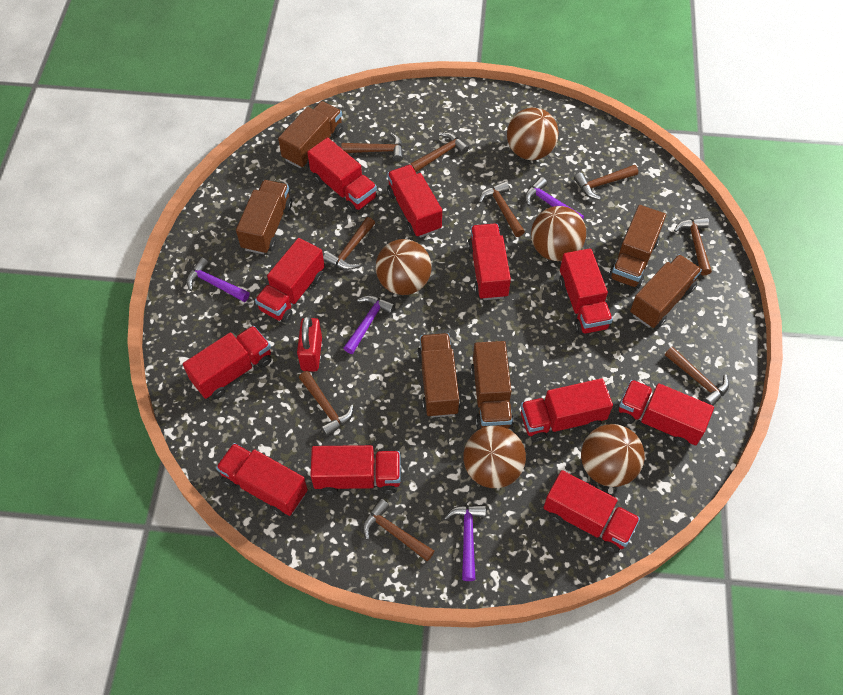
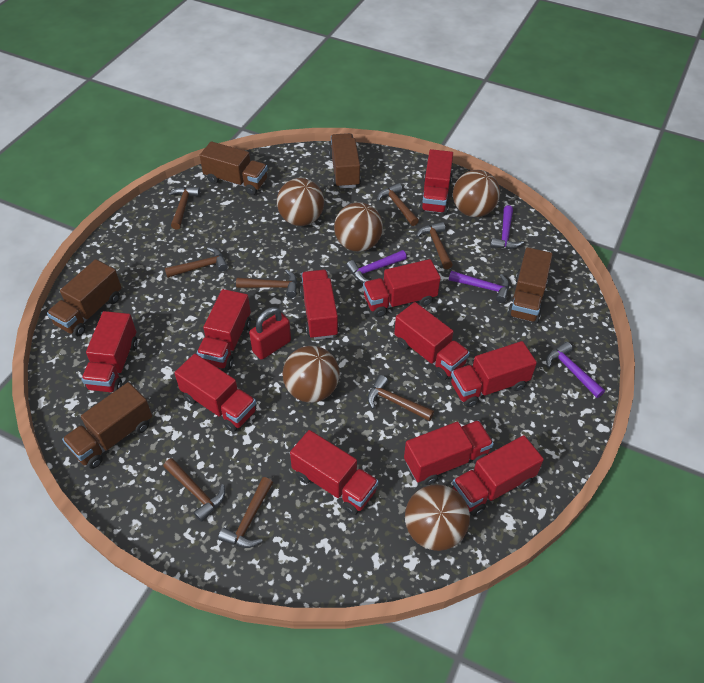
brown hammer: 9 -> 8
brown truck: 6 -> 5

